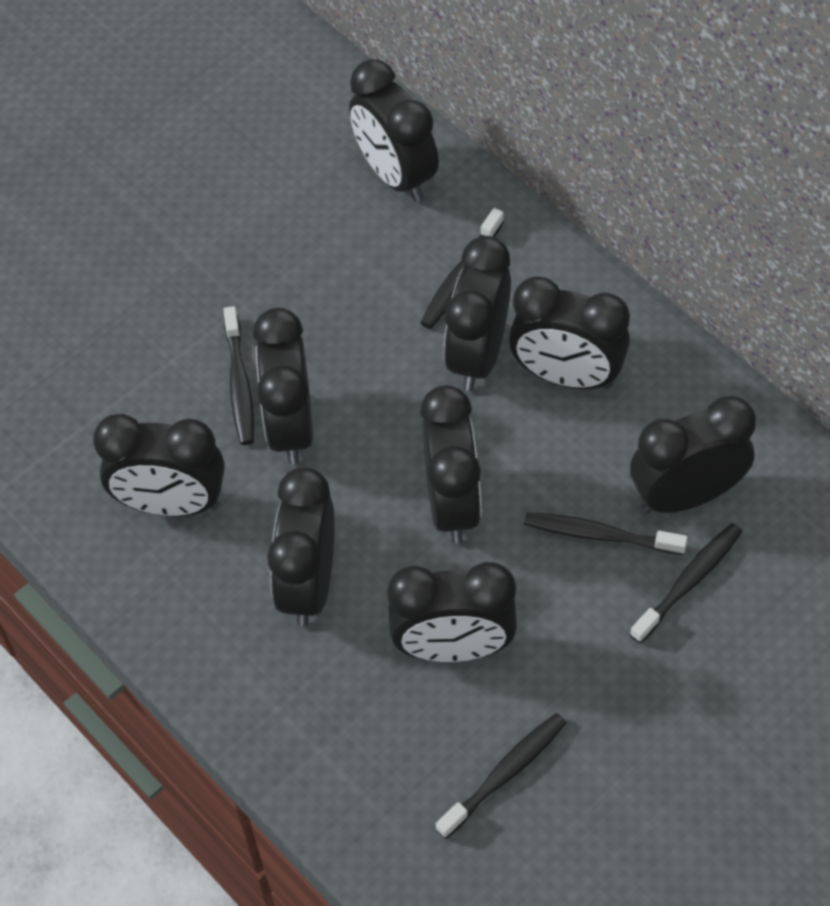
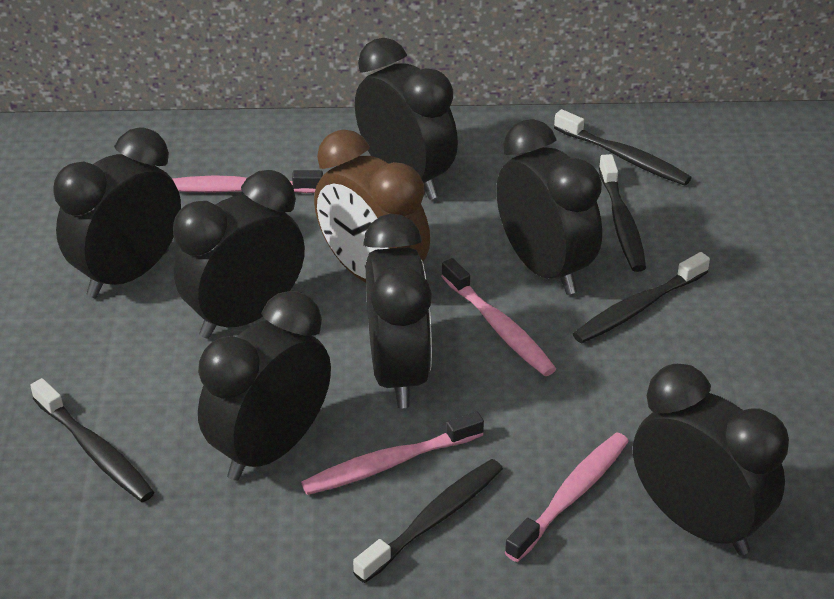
black clock: 9 -> 7
brown clock: 0 -> 1
pink toothbrush: 0 -> 4

